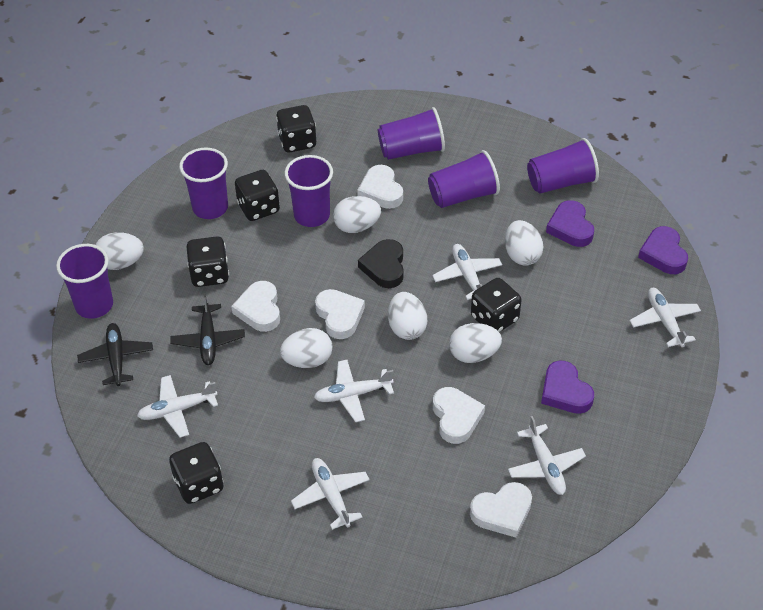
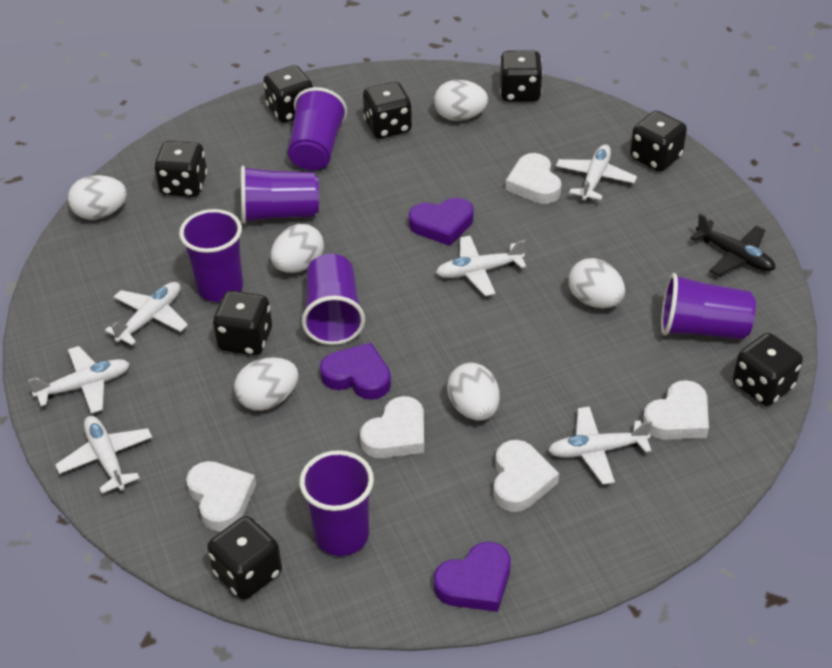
black dice: 5 -> 8
black heart: 1 -> 0
black plane: 2 -> 1

